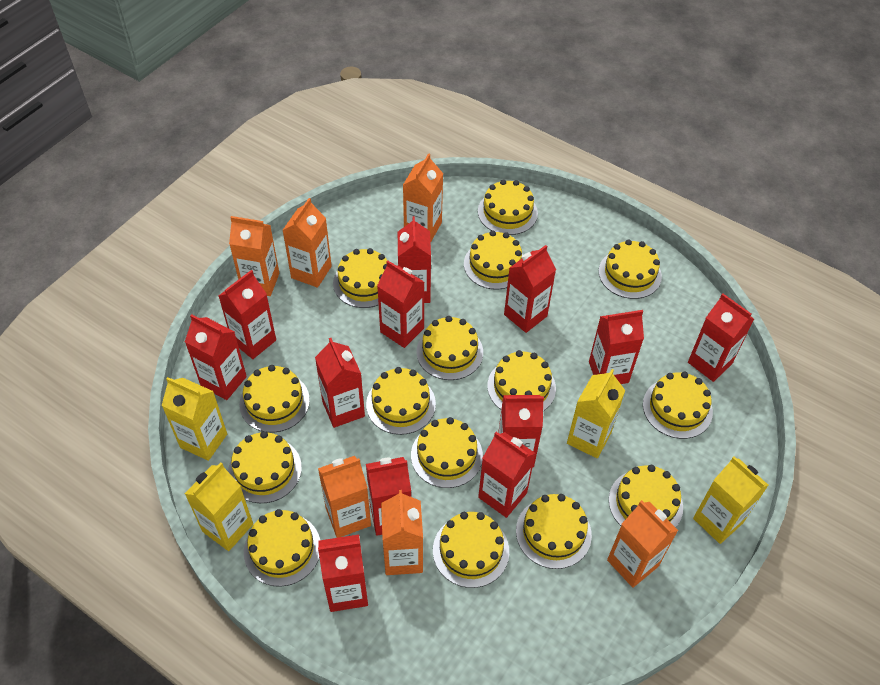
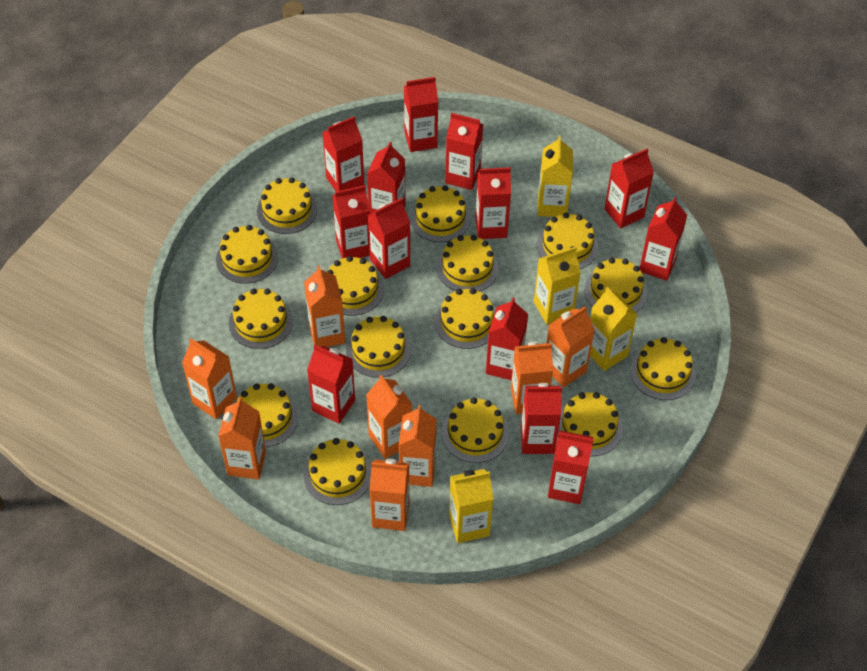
orange carton: 6 -> 8
red carton: 12 -> 13

